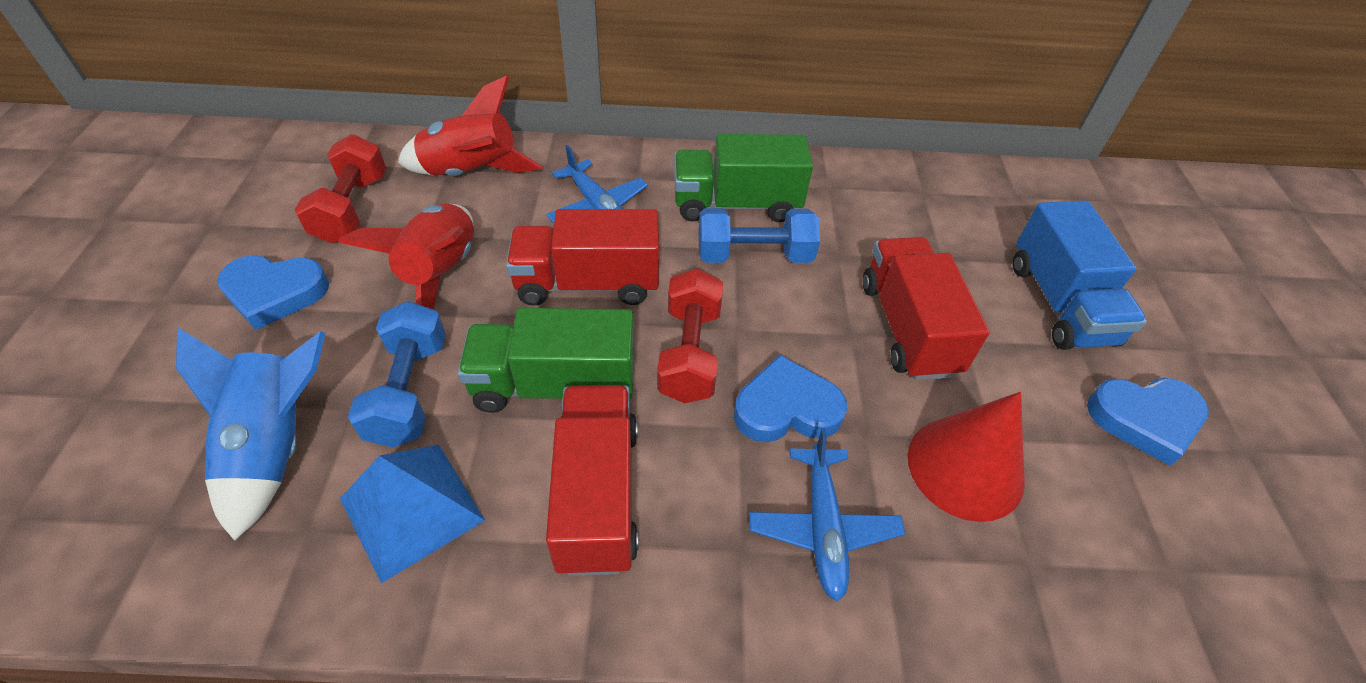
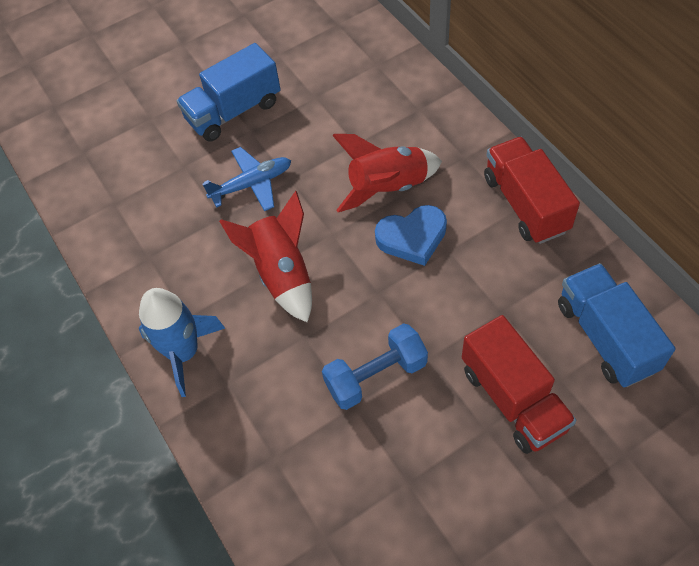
blue dumbbell: 2 -> 1
blue heart: 3 -> 1
blue plane: 2 -> 1
blue pyramid: 1 -> 0
blue truck: 1 -> 2
green truck: 2 -> 0
red cone: 1 -> 0
red dumbbell: 2 -> 0
red truck: 3 -> 2

